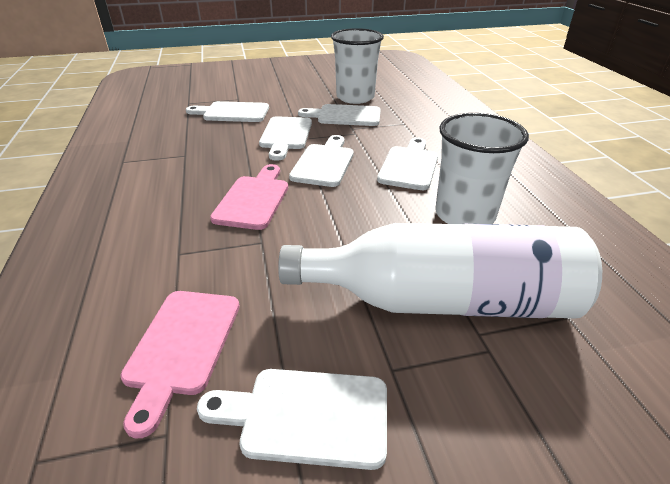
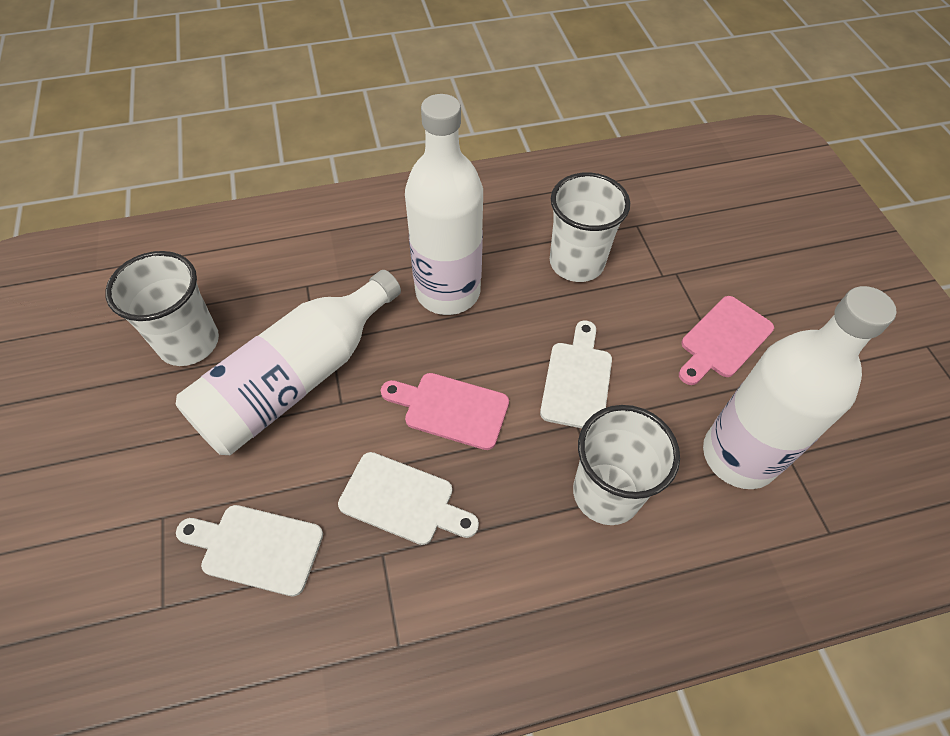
white bottle: 1 -> 3
white cup: 2 -> 3
white cutting board: 6 -> 3

